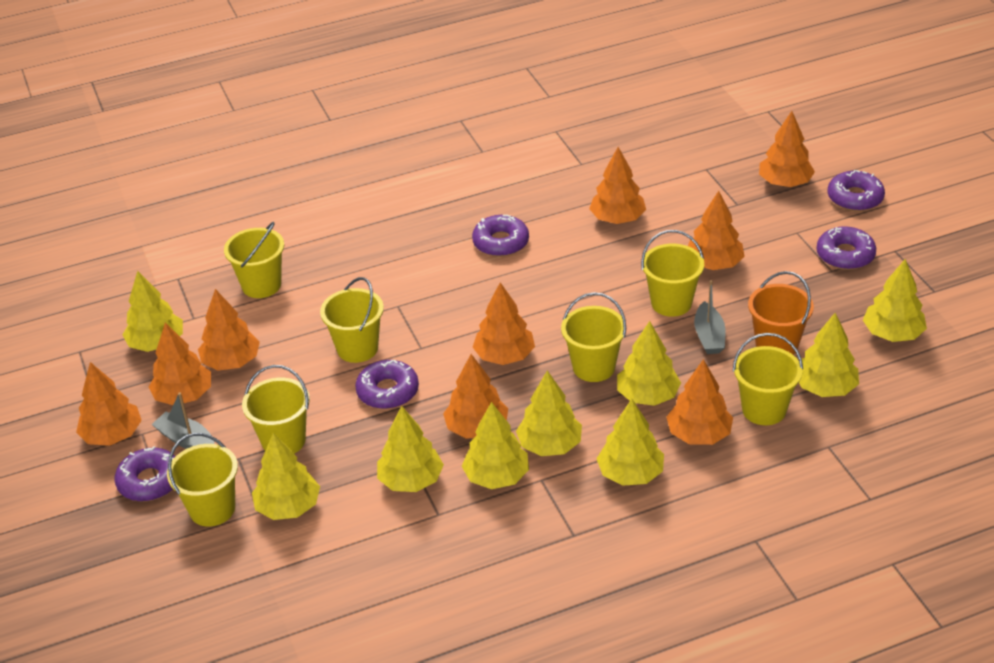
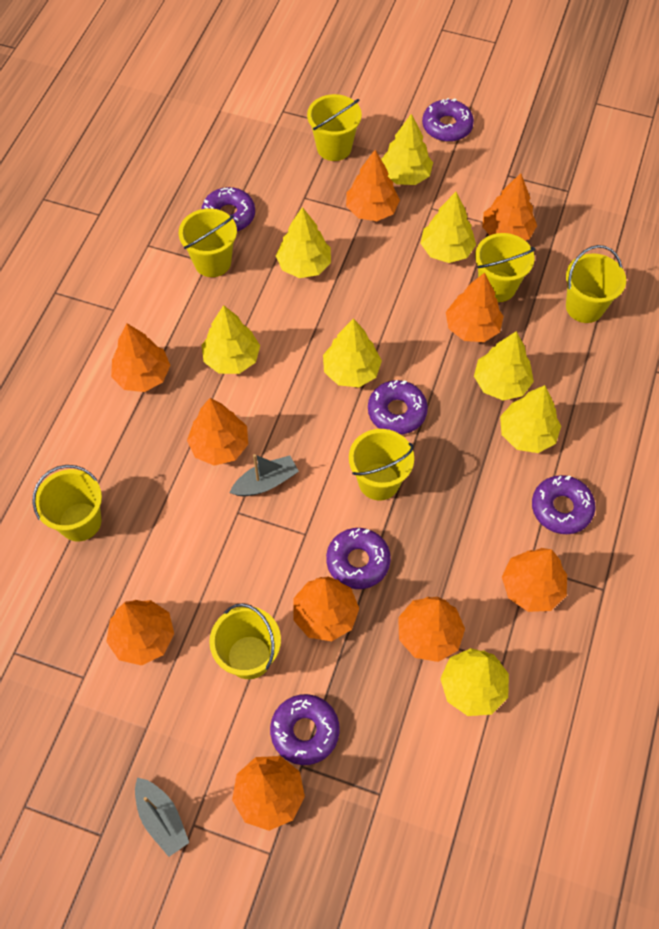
orange bucket: 1 -> 0
orange tree: 9 -> 10
purple donut: 5 -> 6
yellow tree: 9 -> 8

